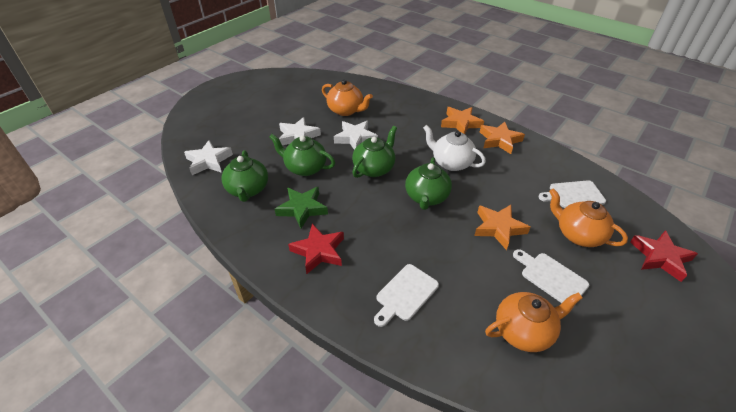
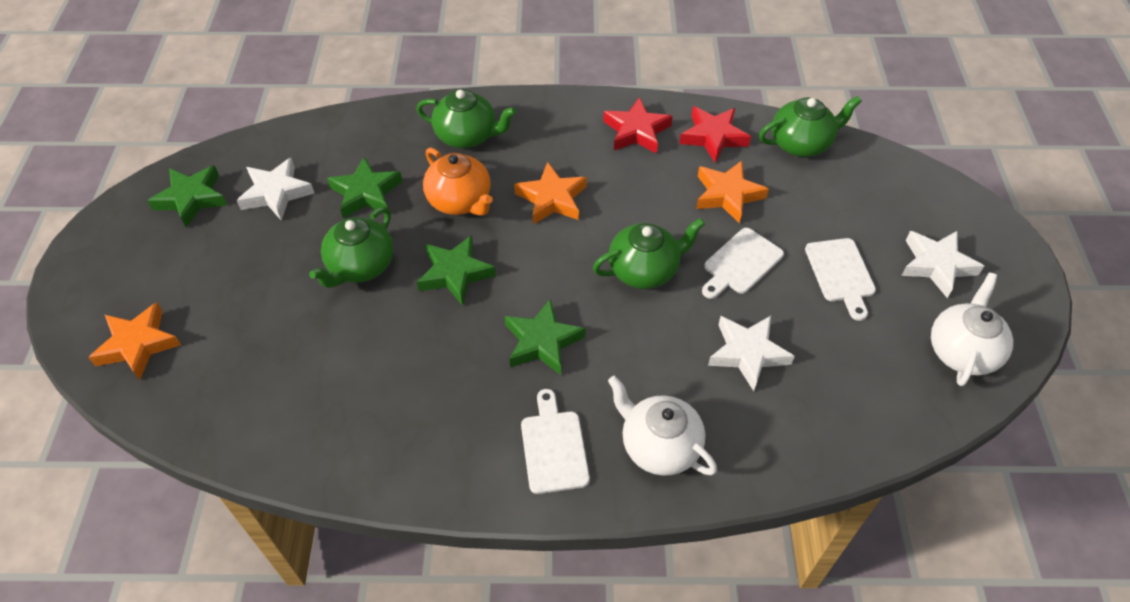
green star: 1 -> 4
orange teapot: 3 -> 1
white teapot: 1 -> 2

